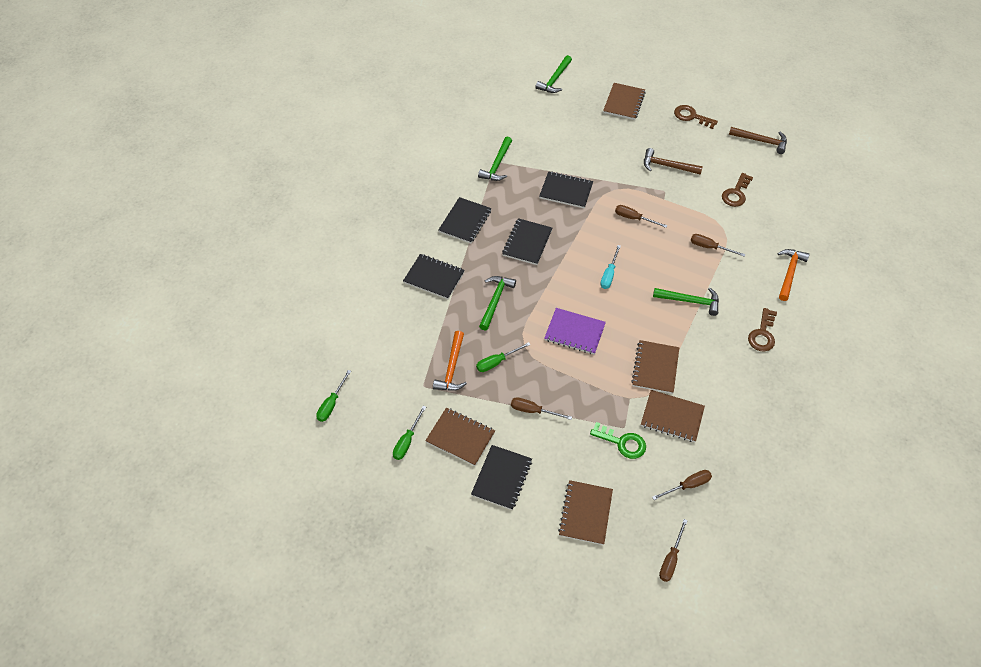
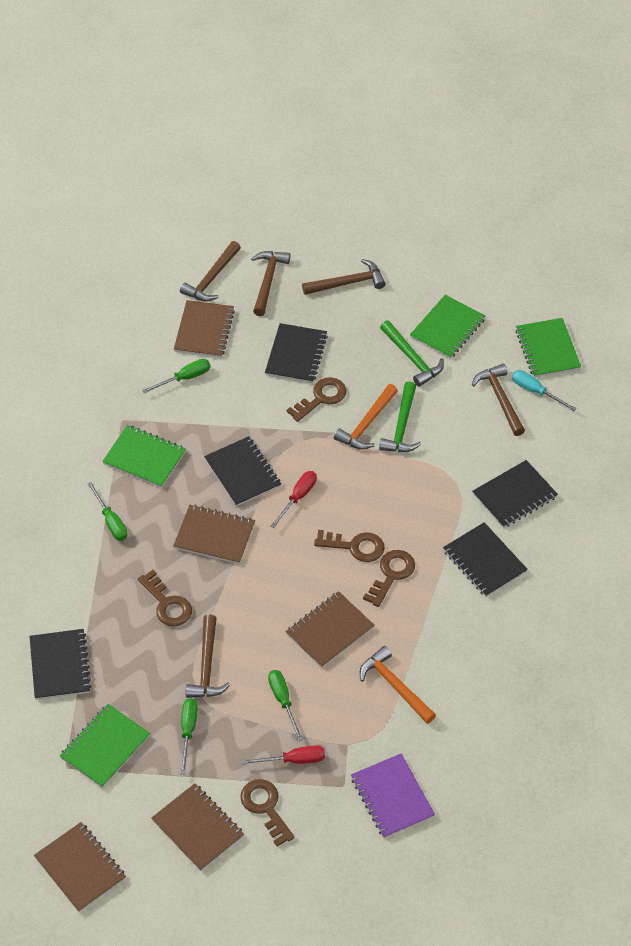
brown hammer: 2 -> 5
brown key: 3 -> 5
brown screwdriver: 5 -> 0
green hammer: 4 -> 2
green key: 1 -> 0
green notebook: 0 -> 4
green screwdriver: 3 -> 4
red screwdriver: 0 -> 2

